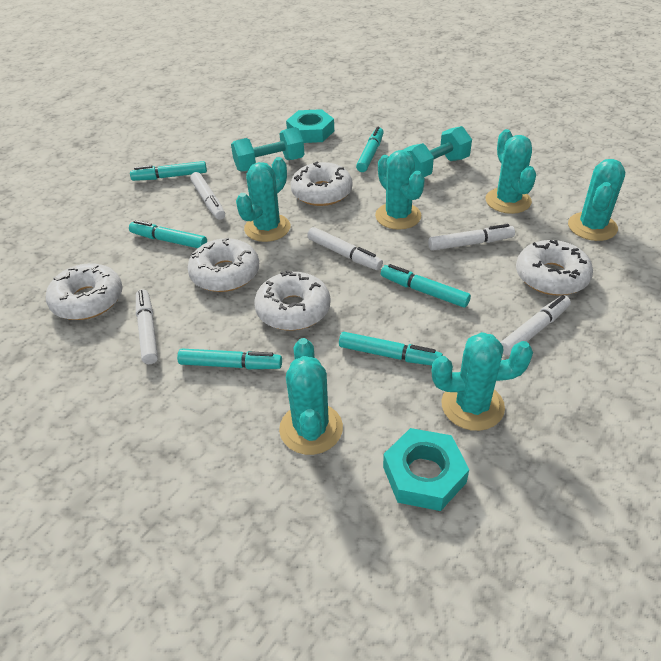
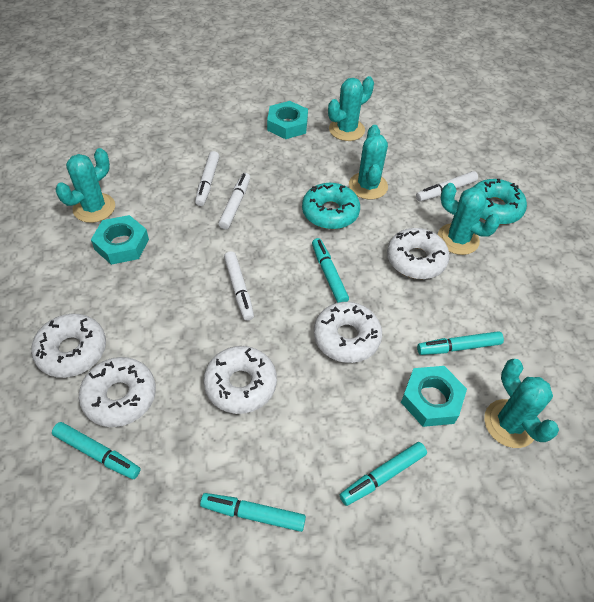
turquoise cactus: 6 -> 5
turquoise donut: 0 -> 2
turquoise dumbbell: 2 -> 0
turquoise marker: 6 -> 5
turquoise nut: 2 -> 3
white marker: 5 -> 4

